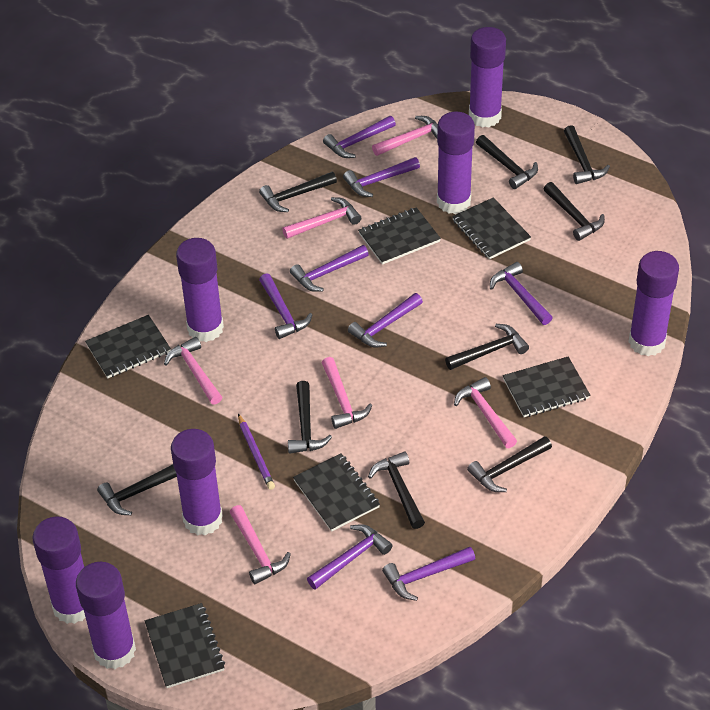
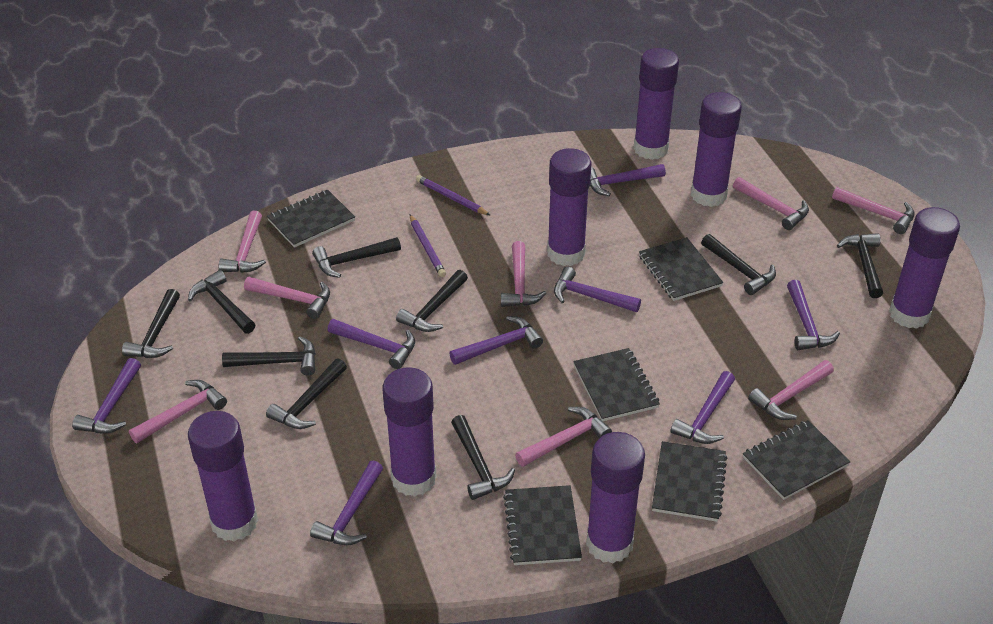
pink hammer: 6 -> 8
purple pencil: 1 -> 2

